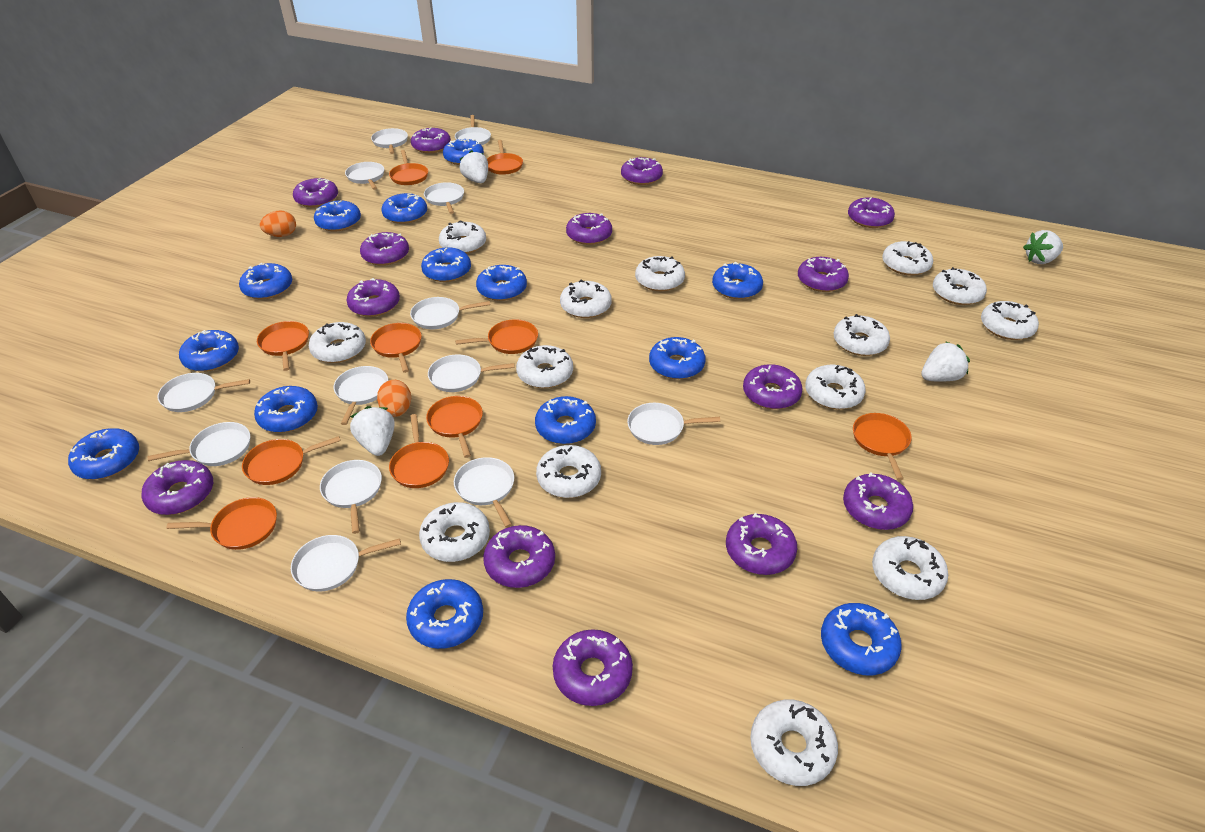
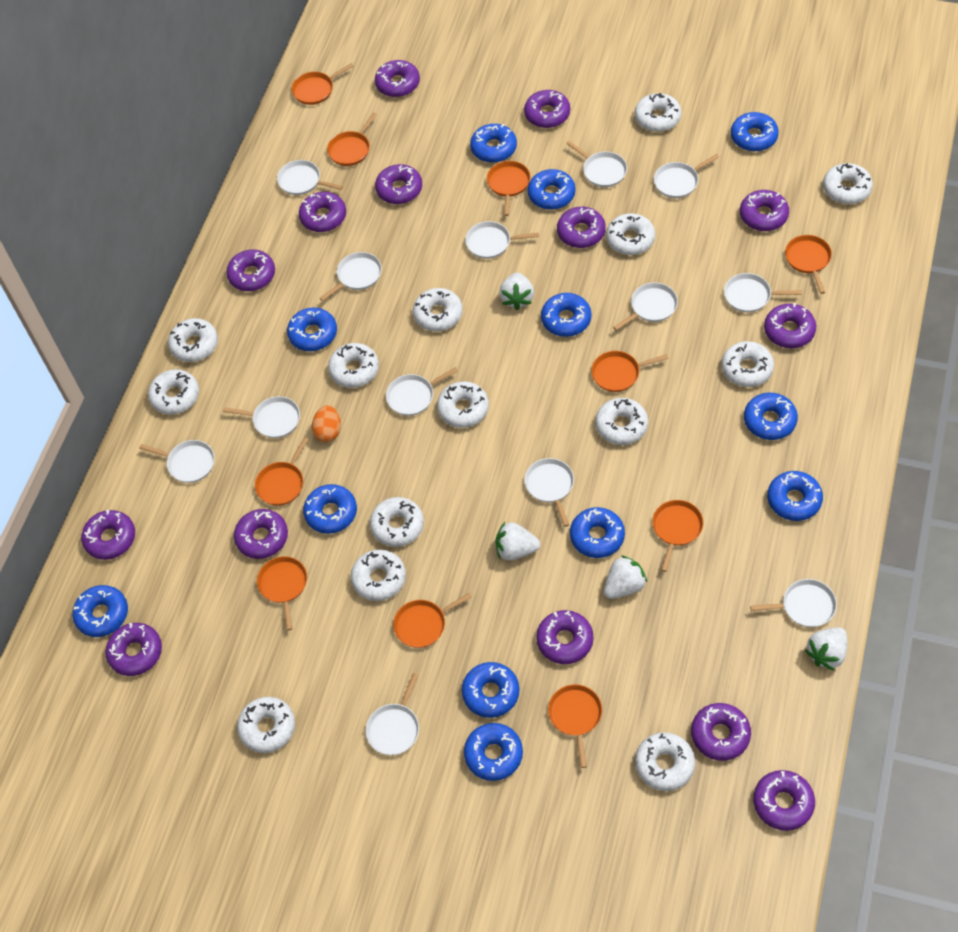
blue donut: 14 -> 12
orange egg: 2 -> 1

